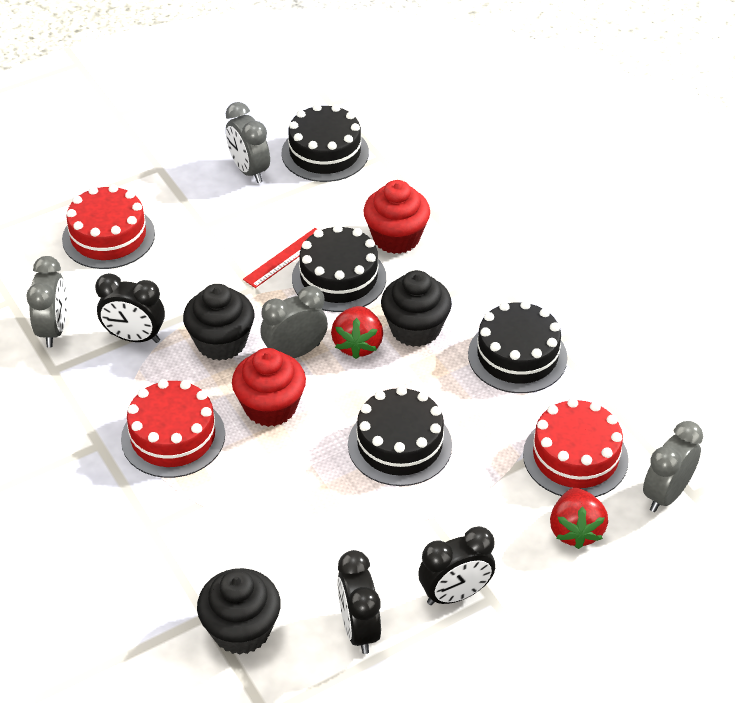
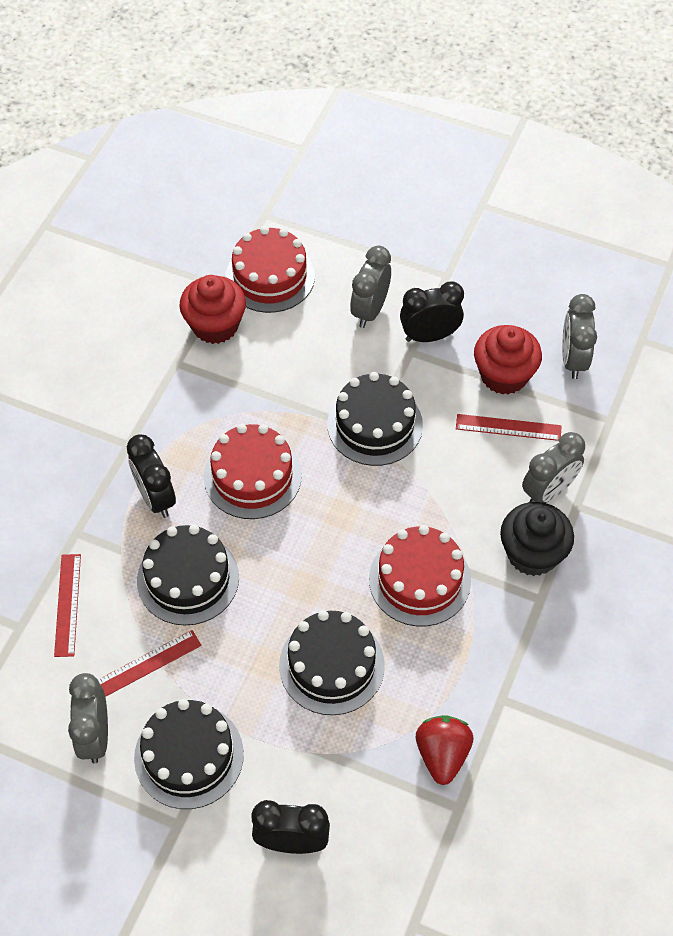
black cupcake: 3 -> 1
red ruler: 1 -> 3
red strawberry: 2 -> 1

